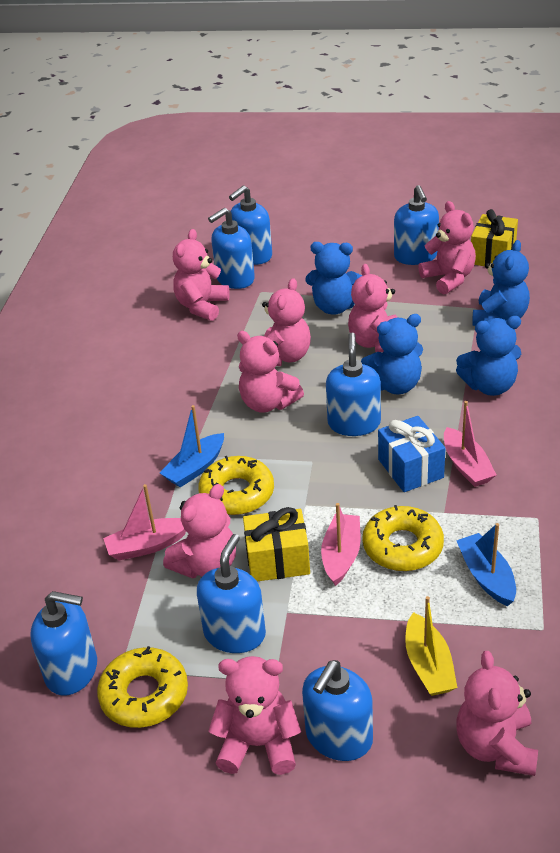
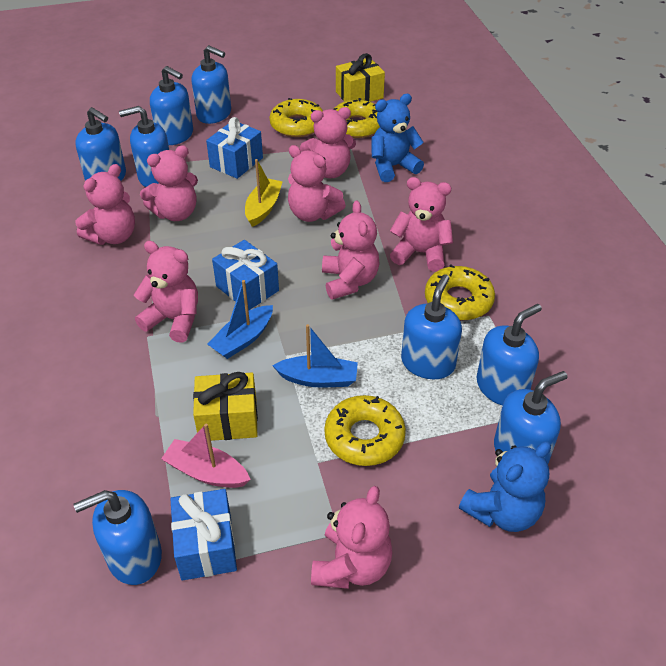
blue gift: 1 -> 3
blue soap dispenser: 7 -> 8
blue teddy bear: 4 -> 2
pink boat: 3 -> 1
yellow donut: 3 -> 4

